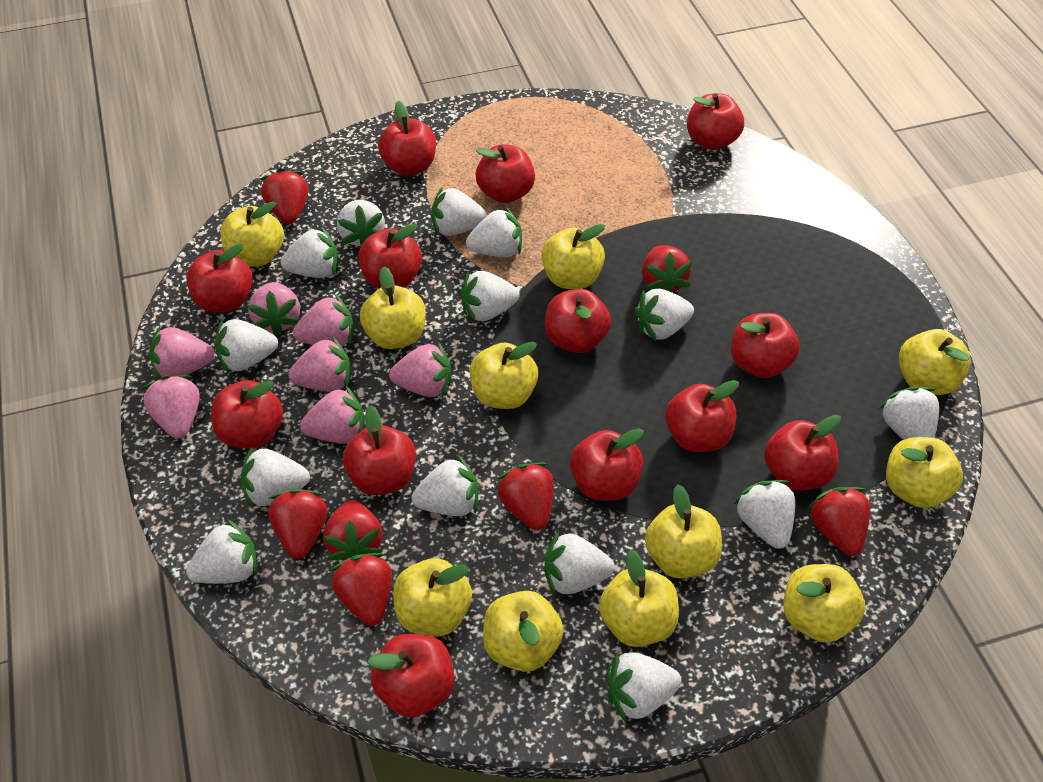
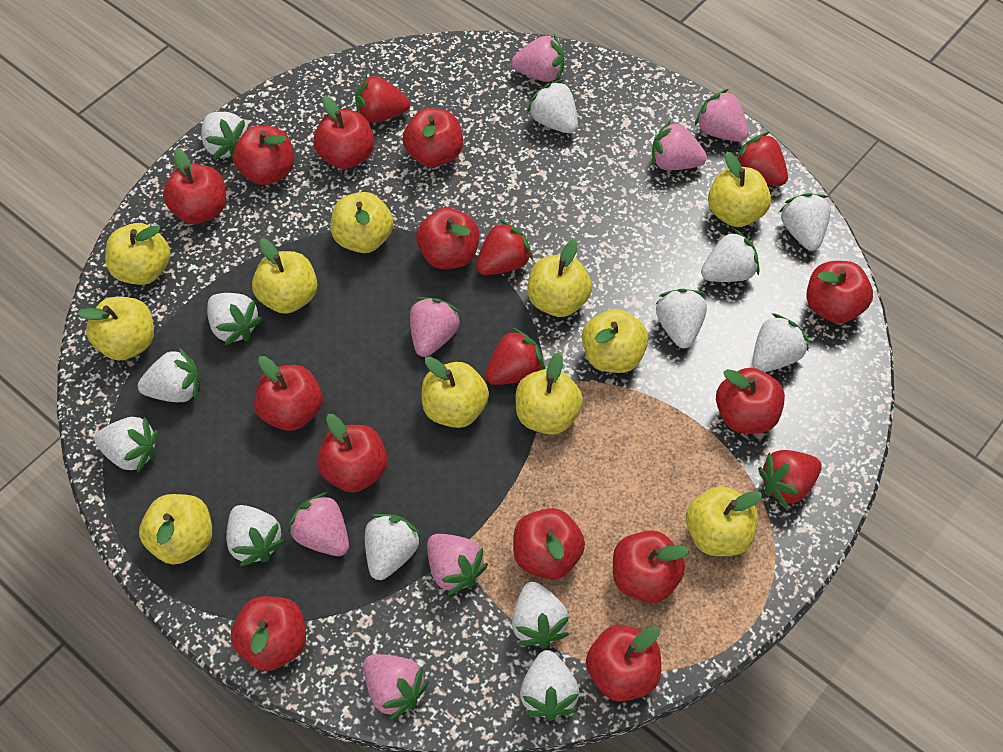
red strawberry: 7 -> 5
white strawberry: 14 -> 13

